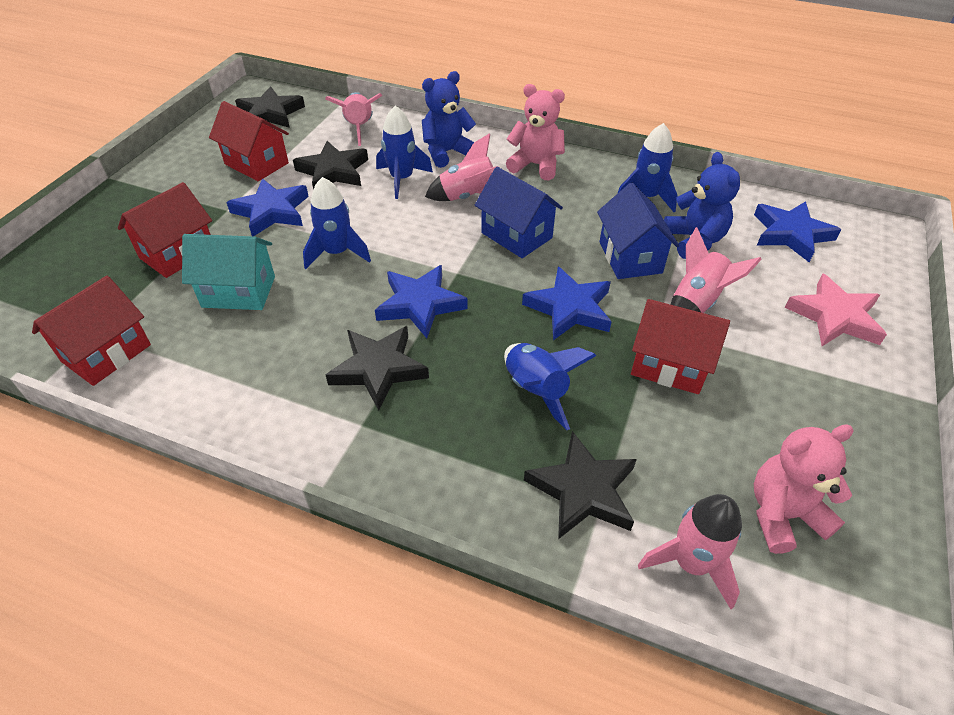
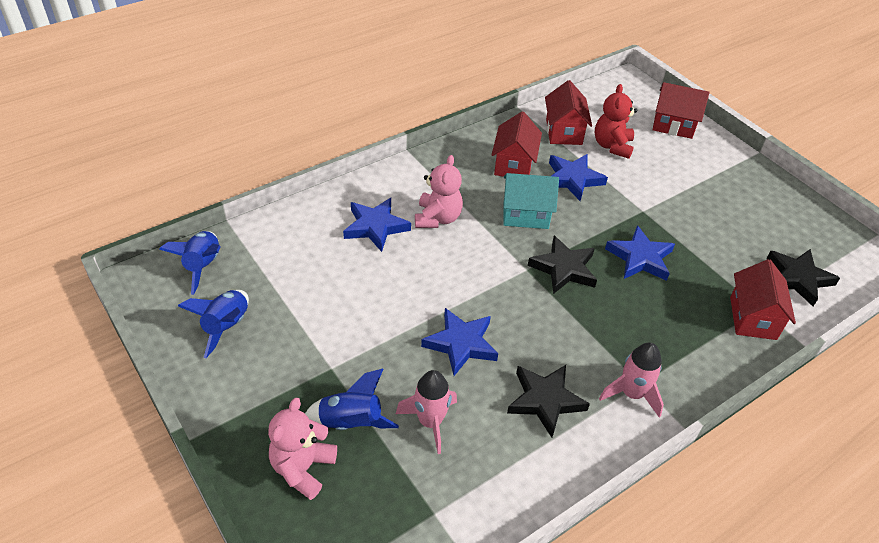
black star: 4 -> 3
blue house: 2 -> 0
blue rocket: 4 -> 3
blue teddy bear: 2 -> 0
pink rocket: 4 -> 2
pink star: 1 -> 0
red teddy bear: 0 -> 1

